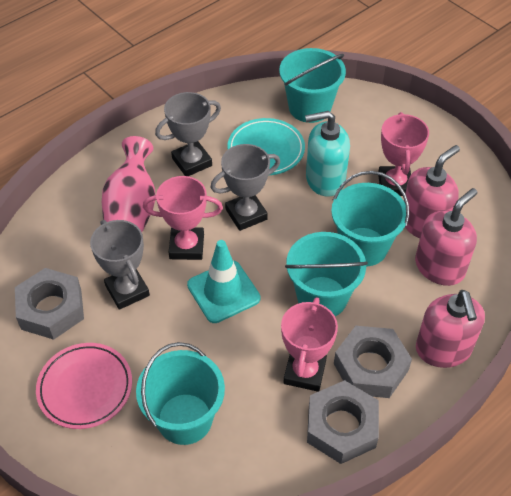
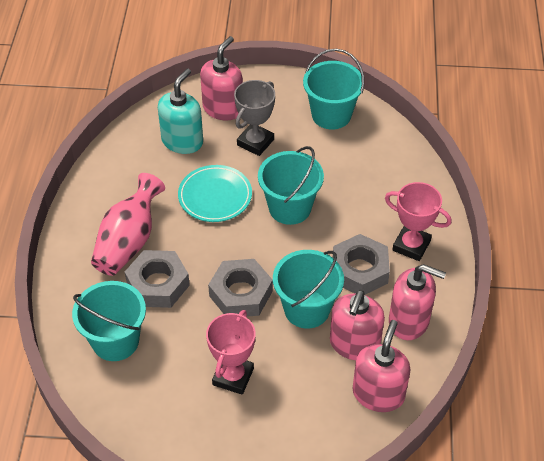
grey trophy: 3 -> 1
pink plate: 1 -> 0
pink soap dispenser: 3 -> 4
pink trophy: 3 -> 2
turquoise traffic cone: 1 -> 0

